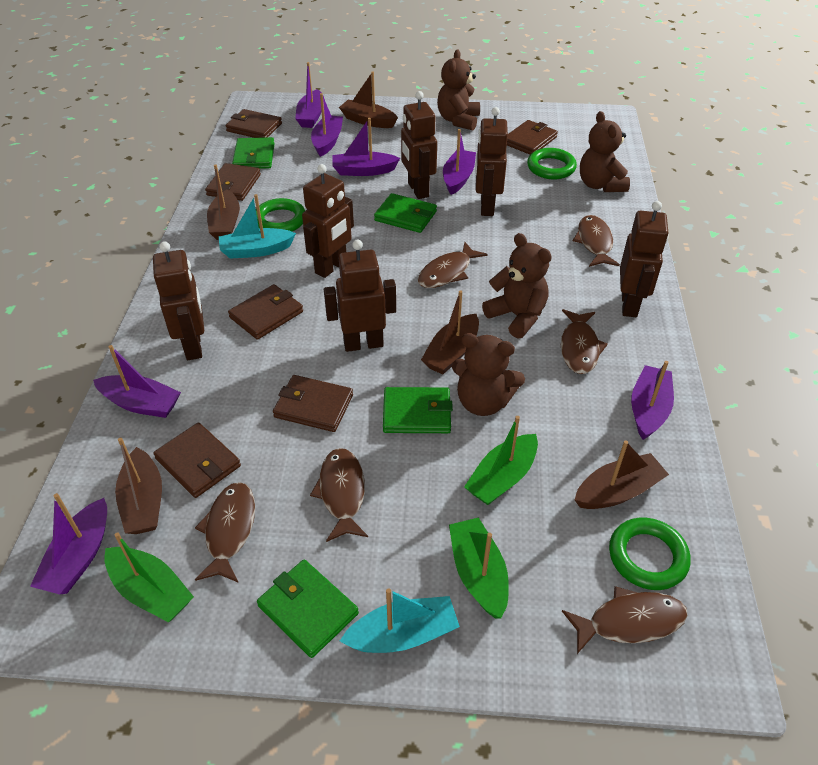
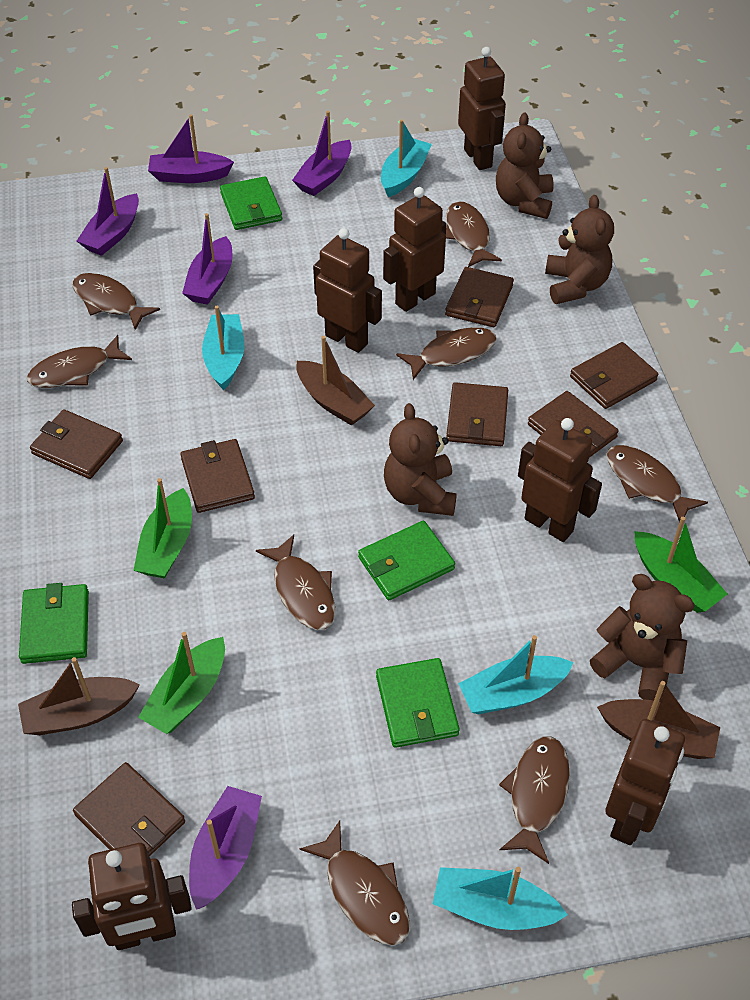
brown boat: 5 -> 3
brown fish: 6 -> 8
brown wallet: 6 -> 7
green ring: 3 -> 0
purple boat: 7 -> 5
turquoise boat: 2 -> 4

